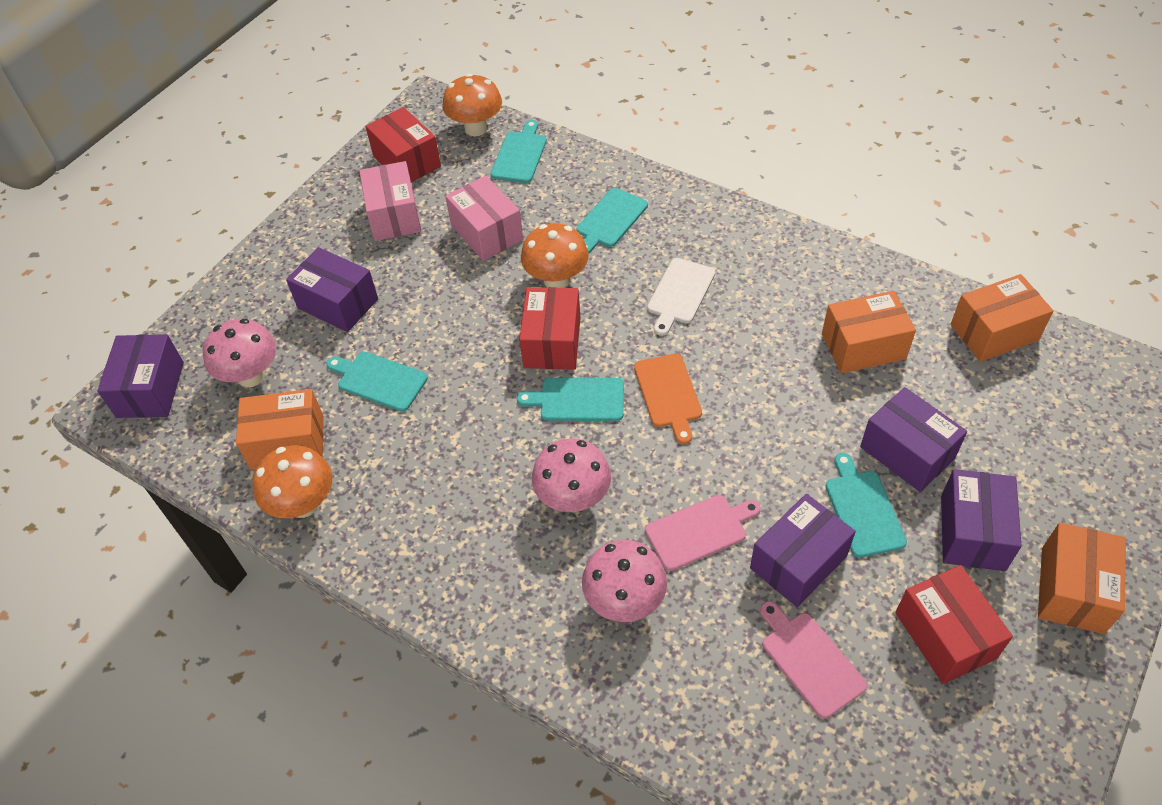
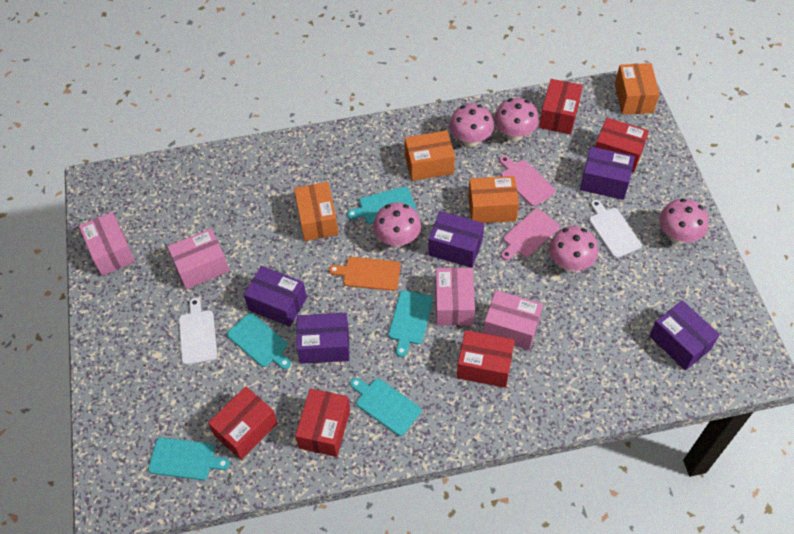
orange mushroom: 3 -> 0
pink box: 2 -> 4
pink mushroom: 3 -> 5
red box: 3 -> 5
white cutting board: 1 -> 2

